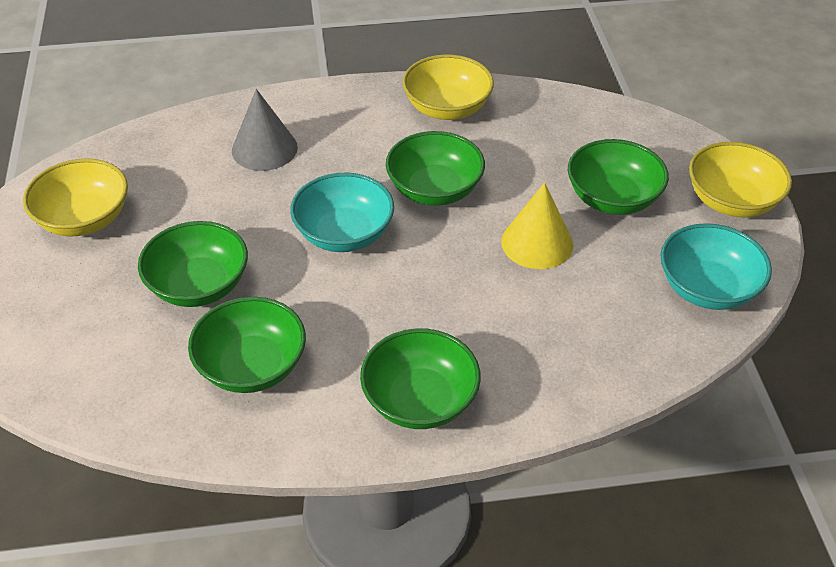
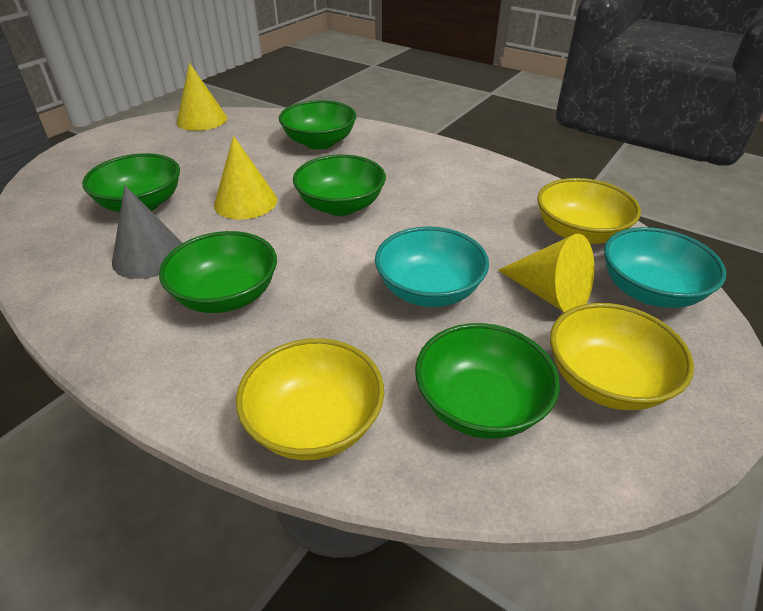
yellow cone: 1 -> 3

